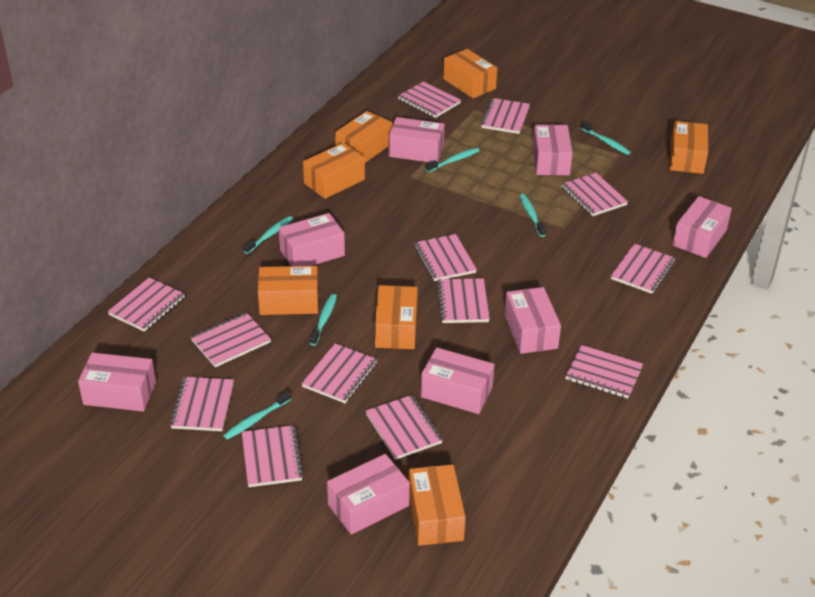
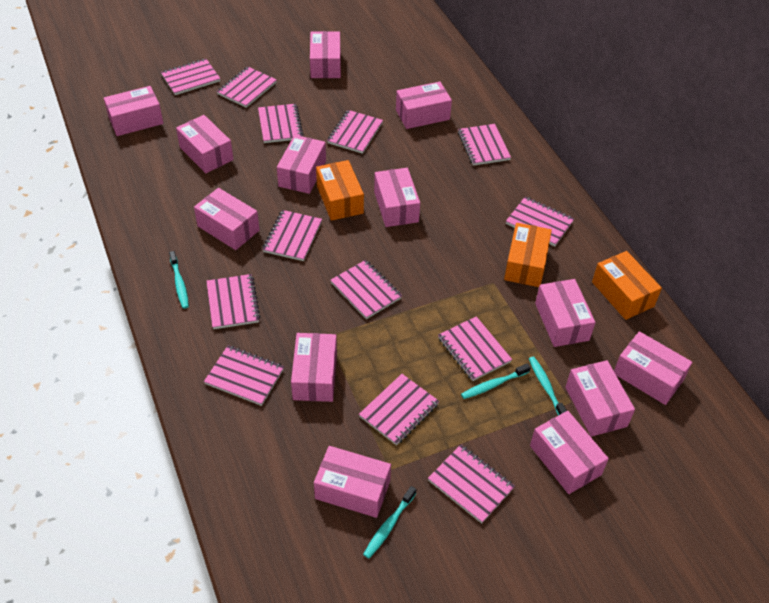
orange box: 7 -> 3
pink box: 8 -> 13
turquoise toothbrush: 6 -> 4

